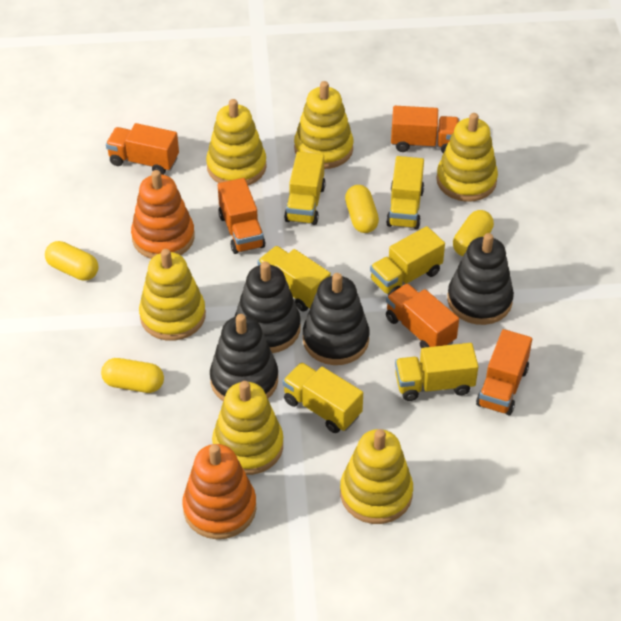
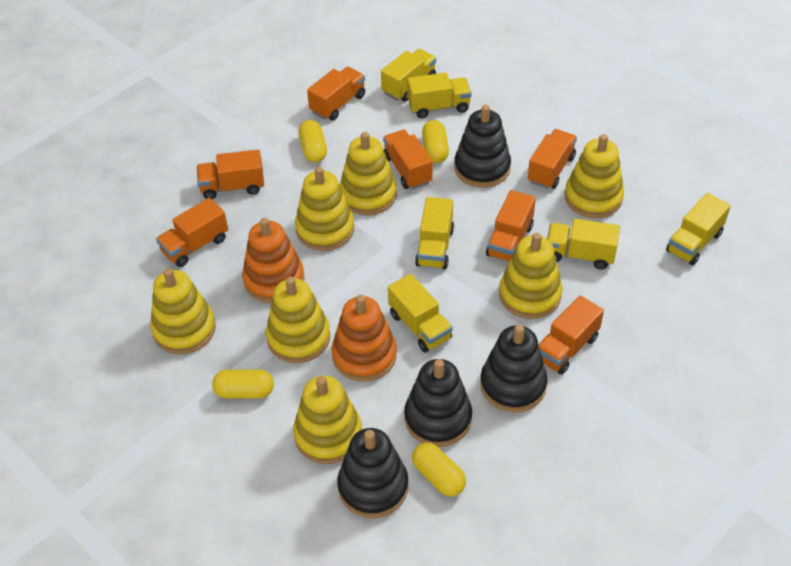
orange truck: 5 -> 7
yellow stacking toy: 6 -> 7

